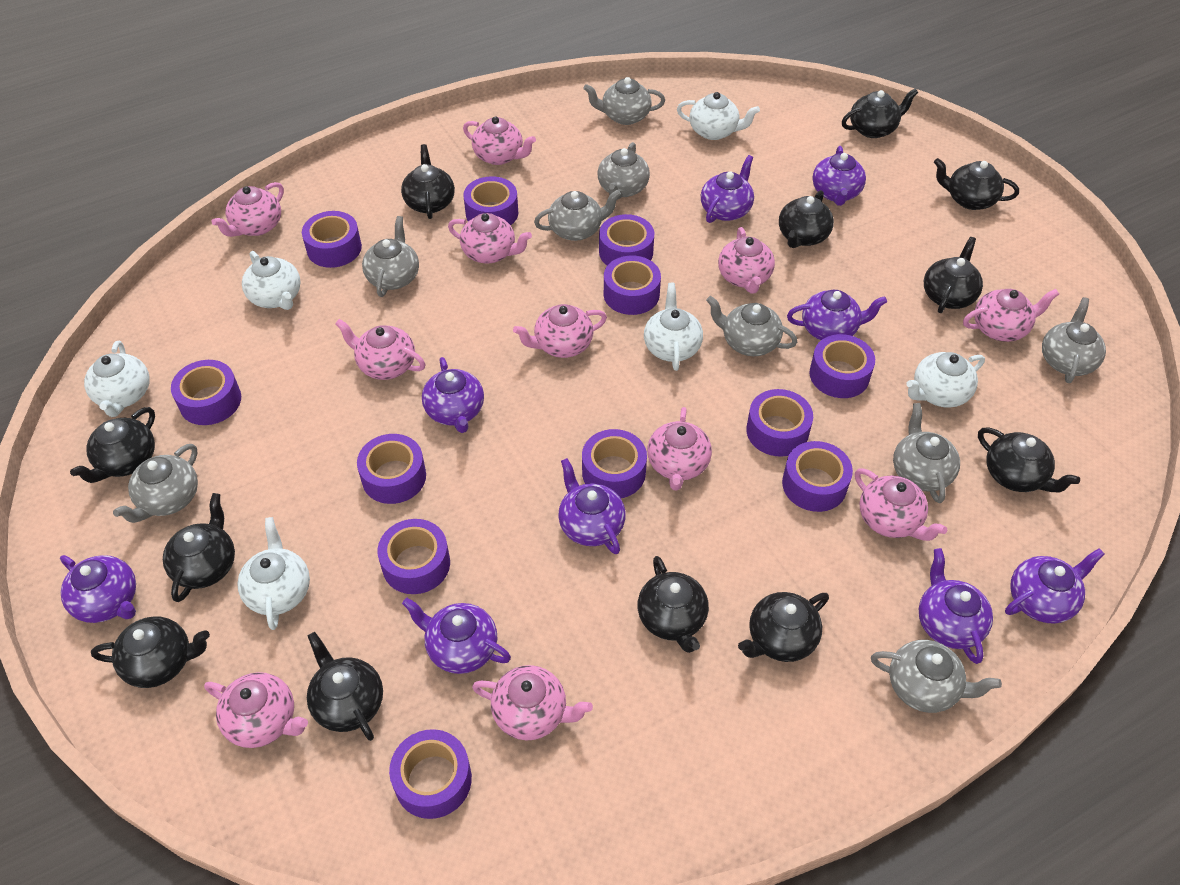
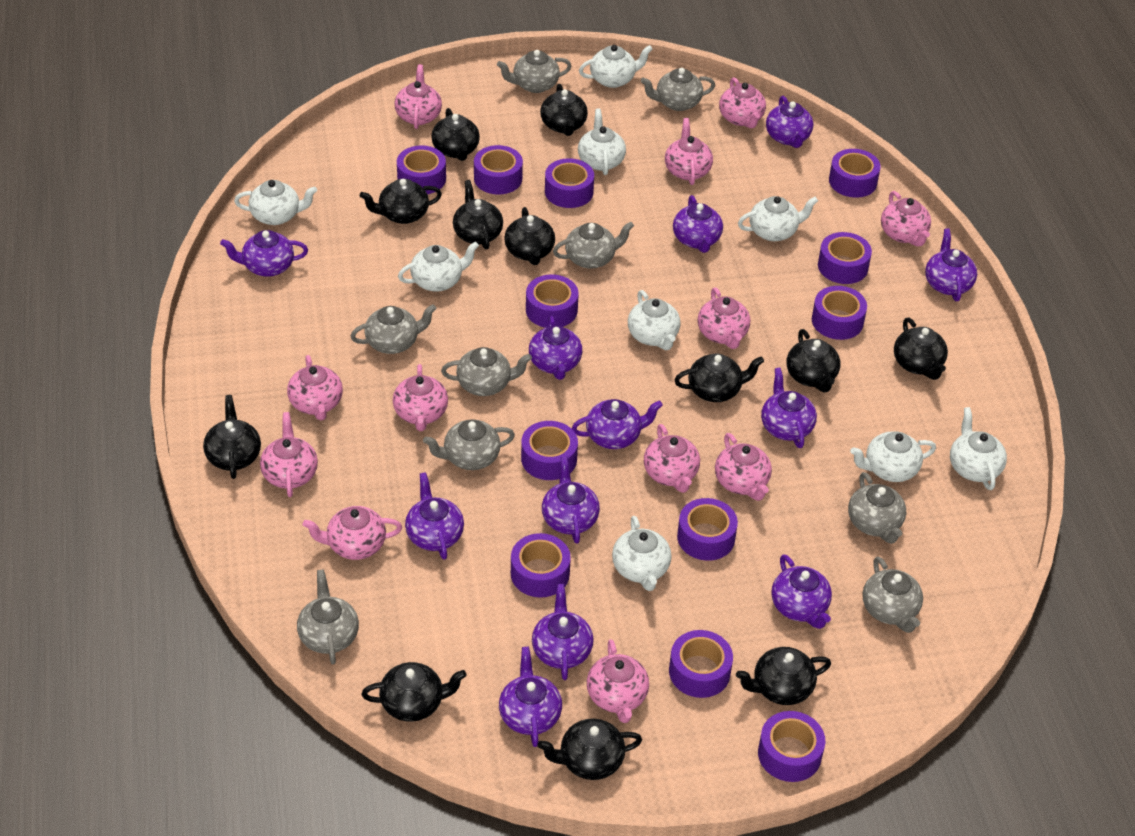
pink teapot: 11 -> 12
purple teapot: 9 -> 12
white teapot: 6 -> 9

